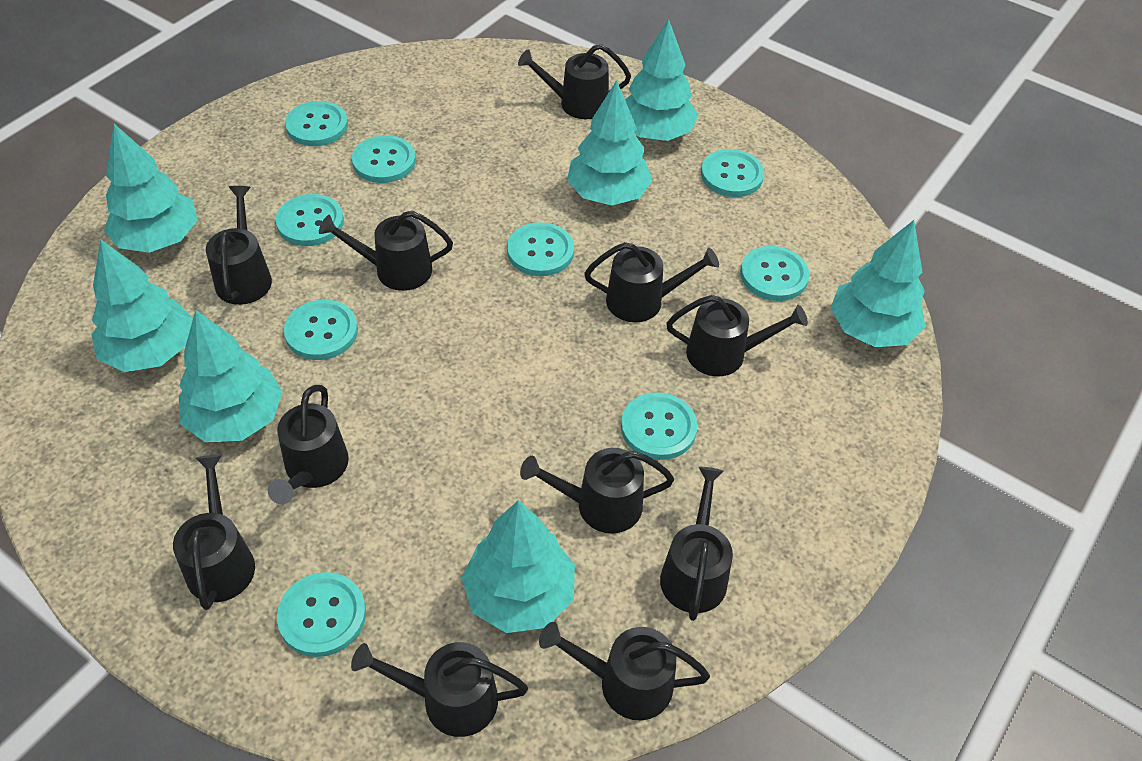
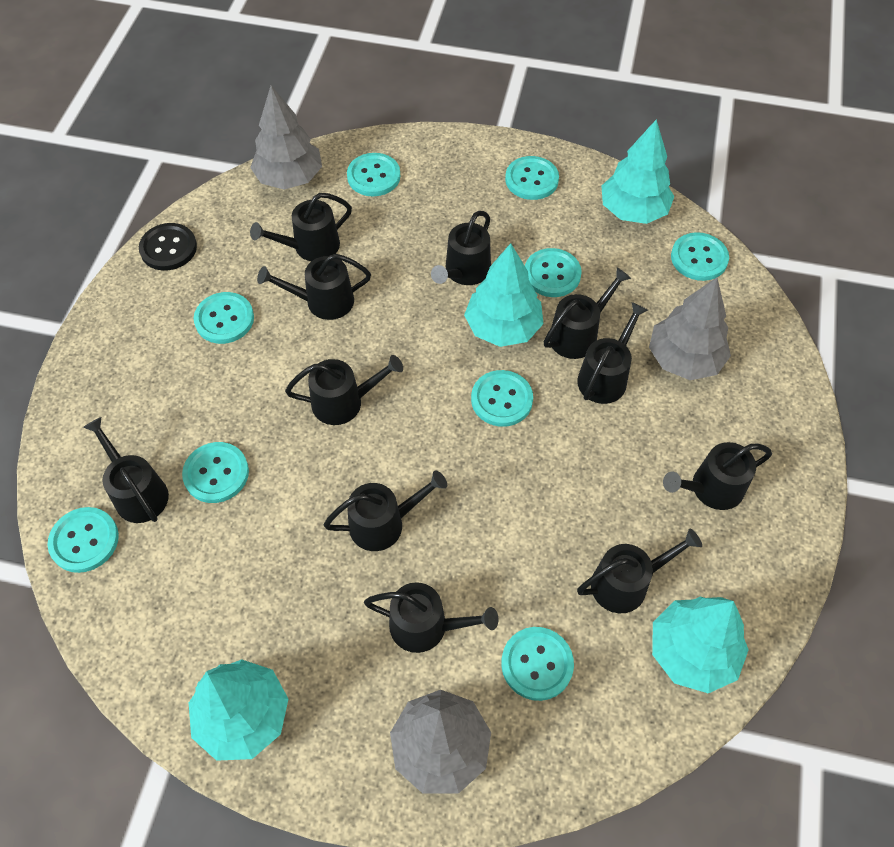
black button: 0 -> 1
grey tree: 0 -> 3
turquoise tree: 7 -> 4

